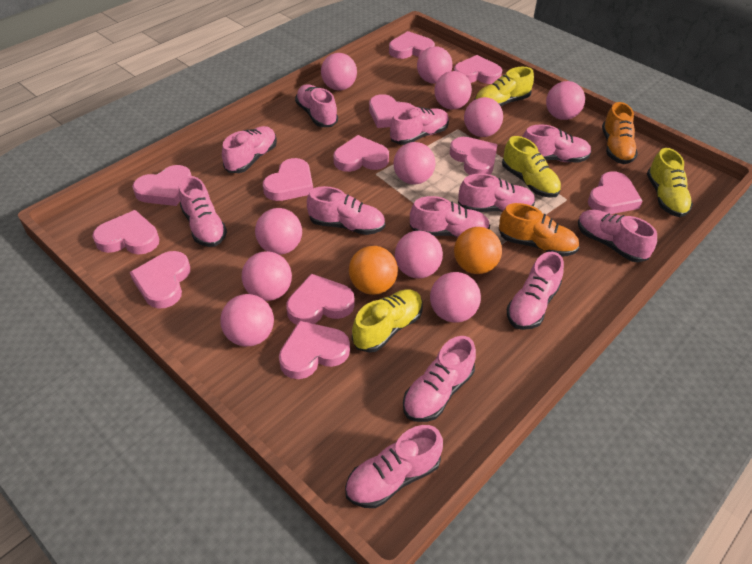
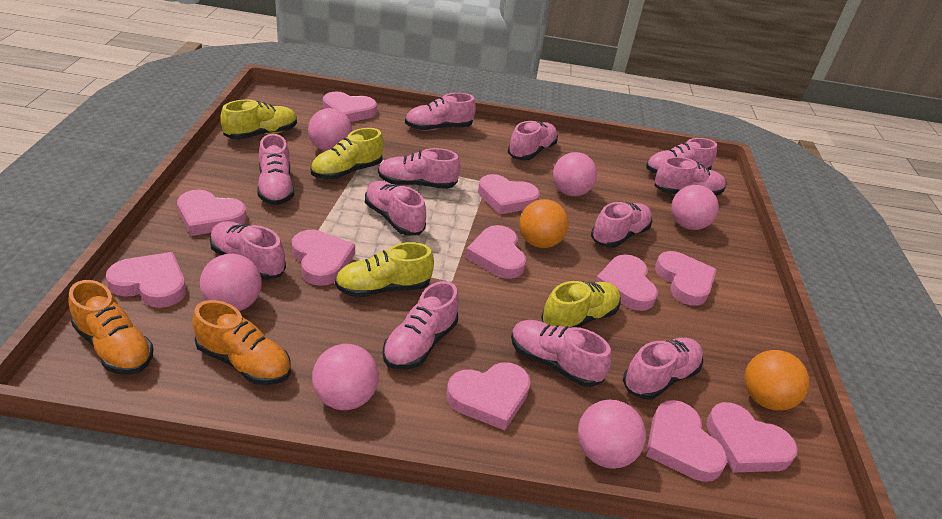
pink ball: 11 -> 6
pink heart: 12 -> 11

